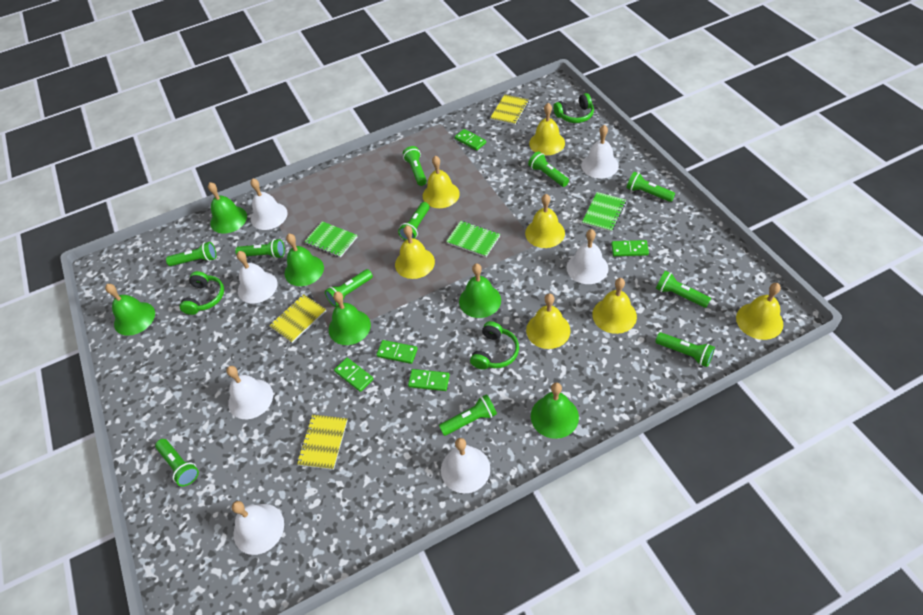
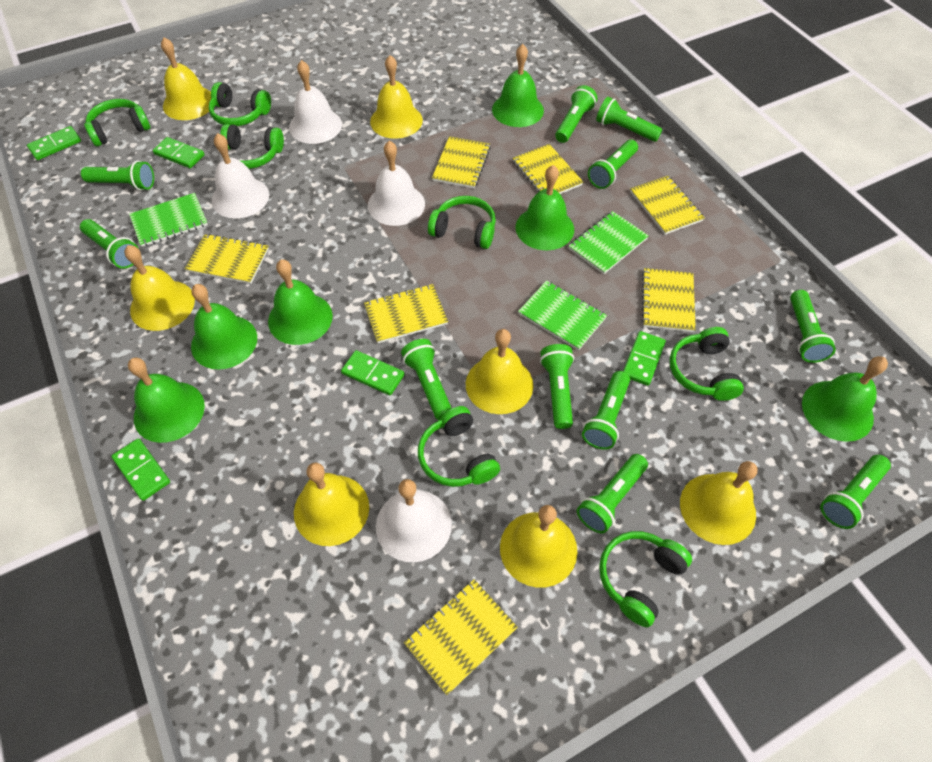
green headphones: 3 -> 7
white bell: 7 -> 4
yellow notebook: 3 -> 7

